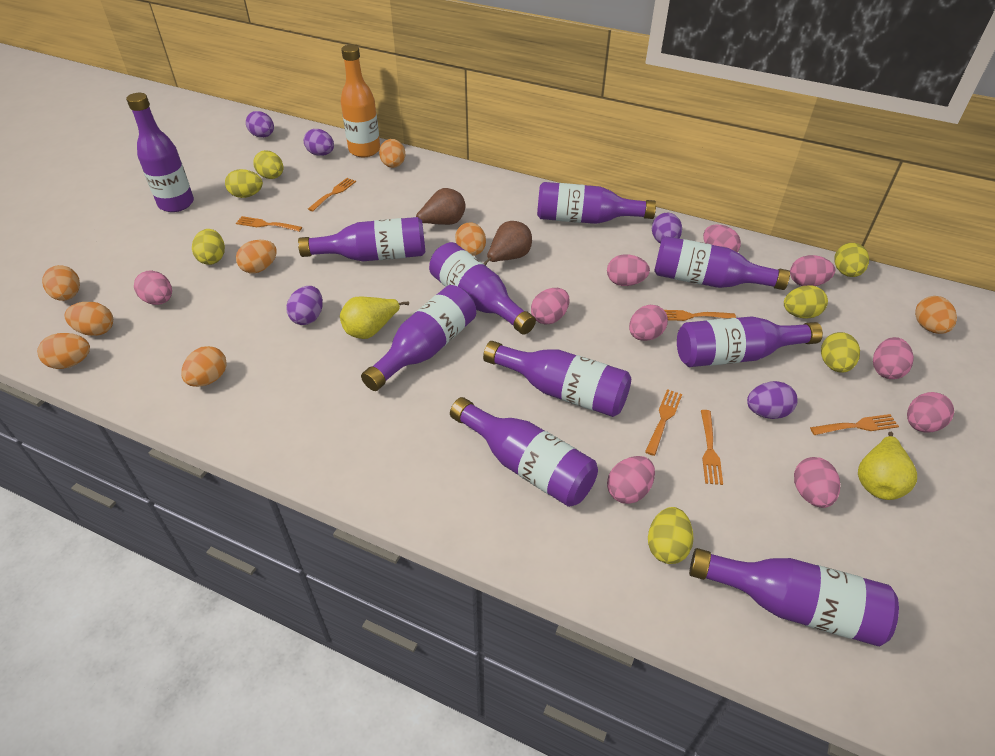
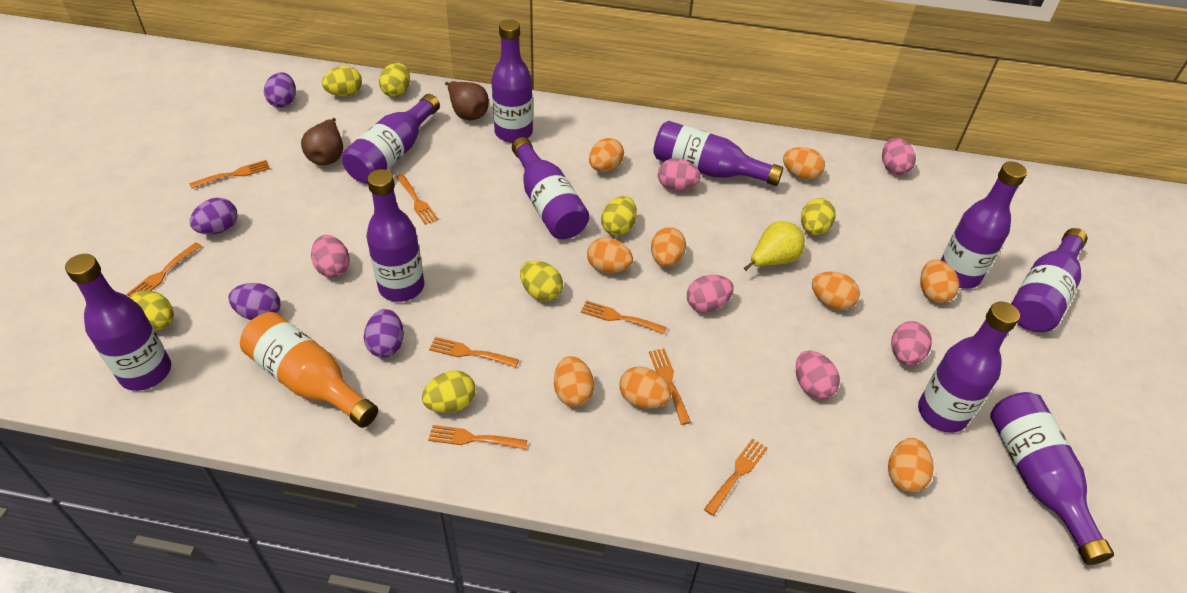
orange egg: 8 -> 9
orange fork: 6 -> 8
pink egg: 10 -> 6
purple egg: 5 -> 4
yellow pear: 2 -> 1

